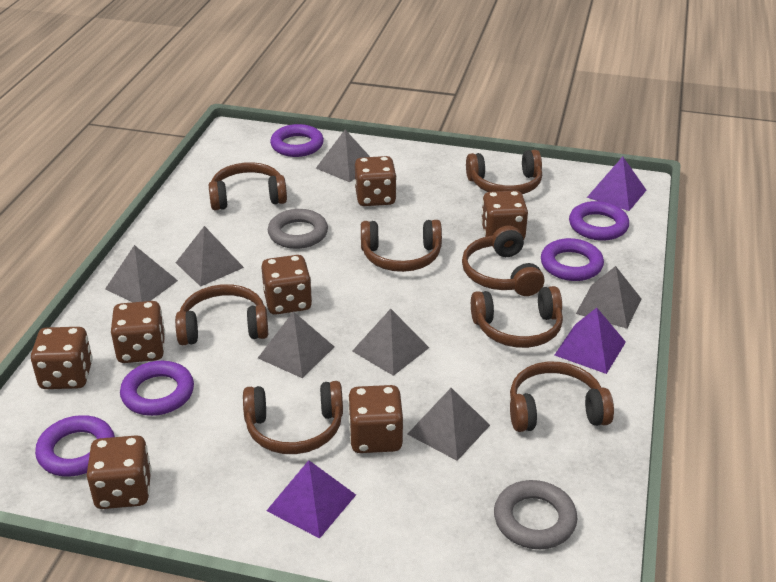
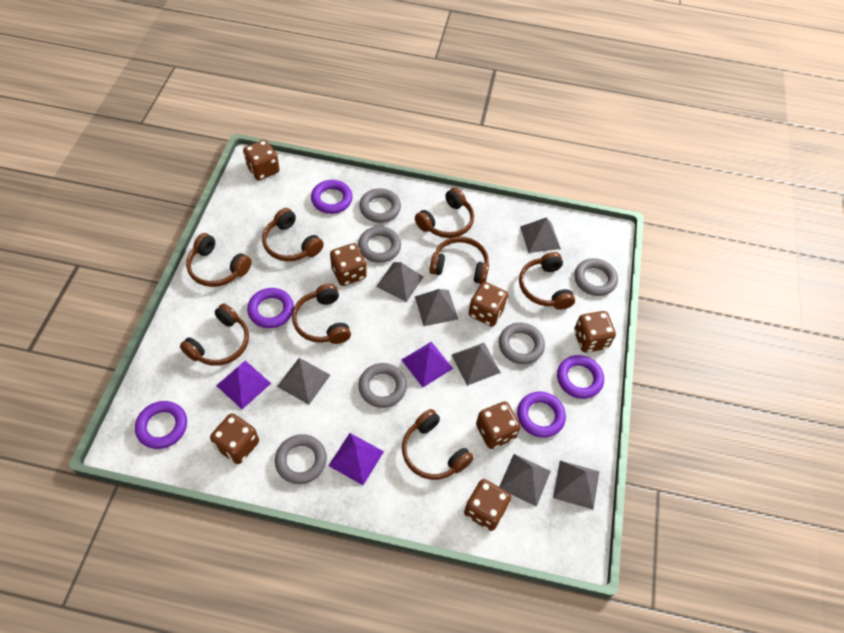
grey ring: 2 -> 6

